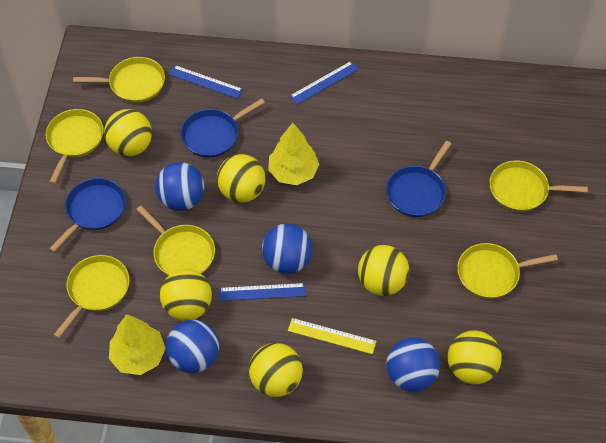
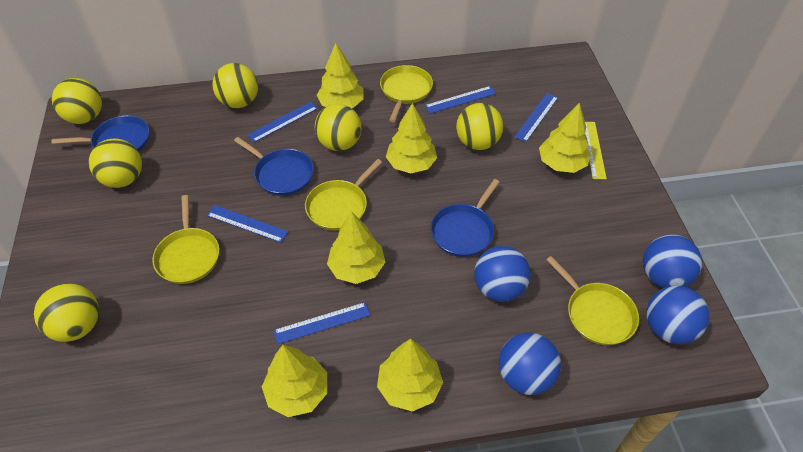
blue ruler: 3 -> 5
yellow pan: 6 -> 4
yellow tree: 2 -> 6

